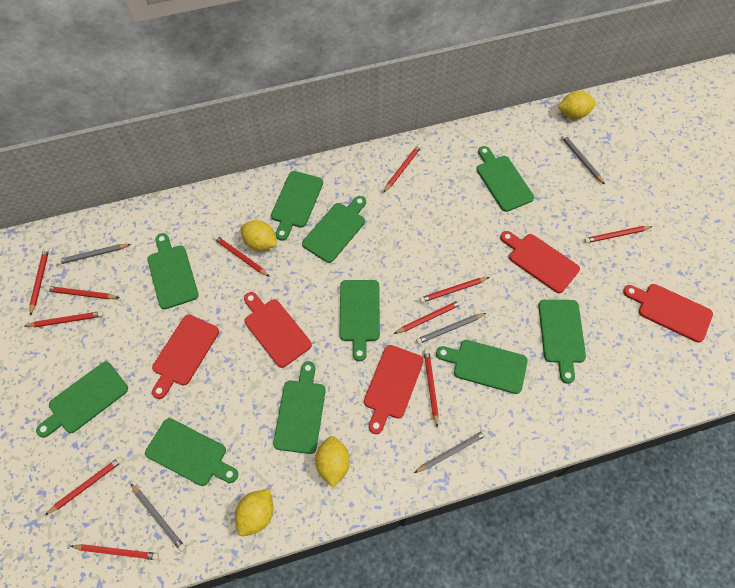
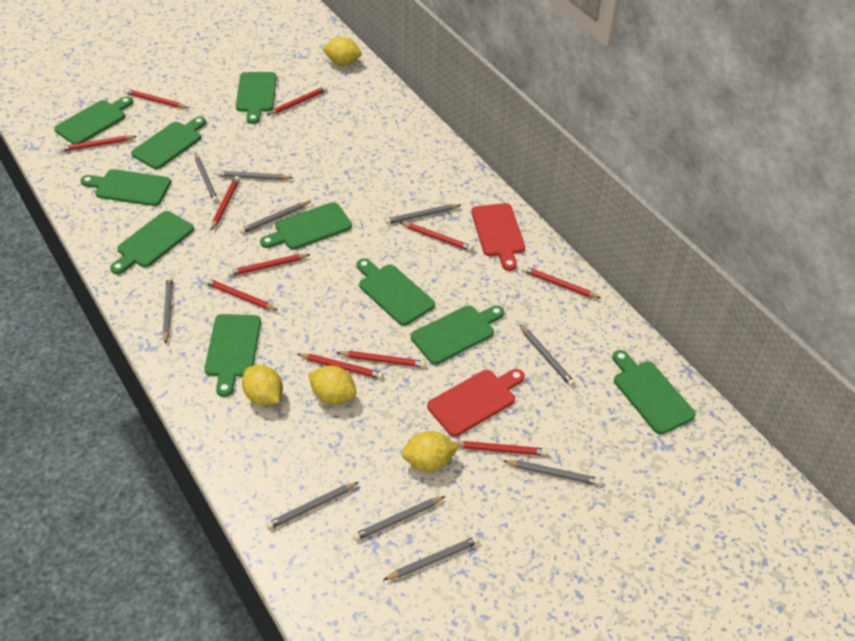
grey pencil: 5 -> 10
red cutting board: 5 -> 2

